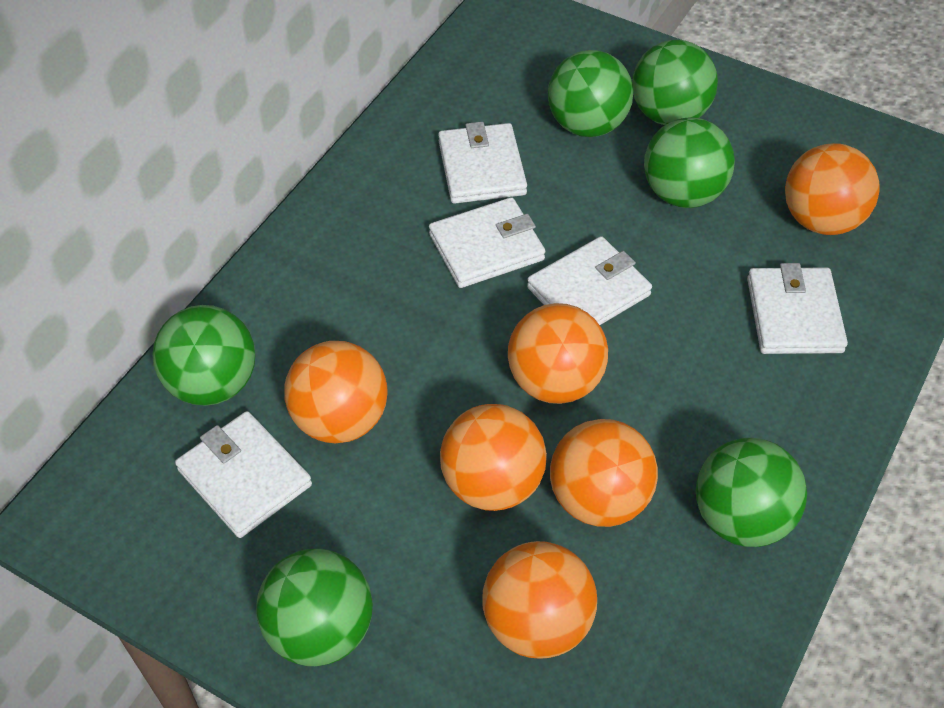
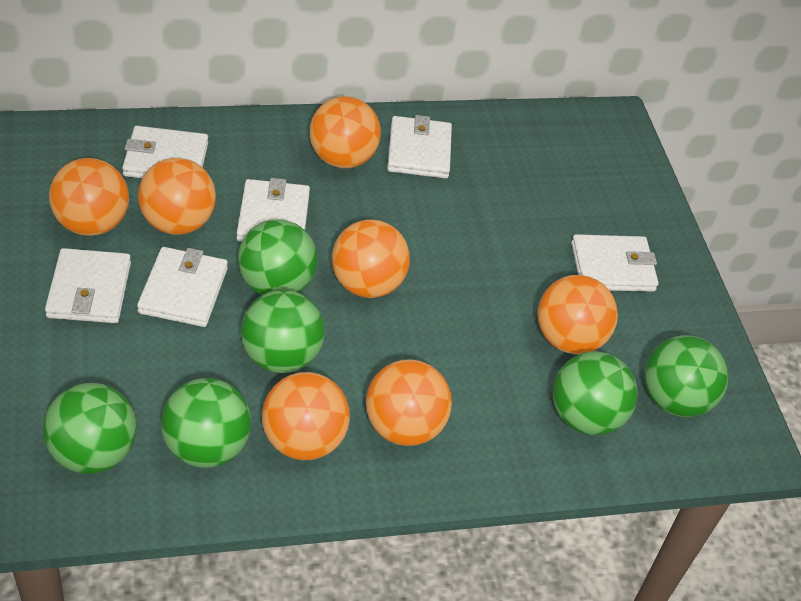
orange ball: 6 -> 7
white wallet: 5 -> 6

